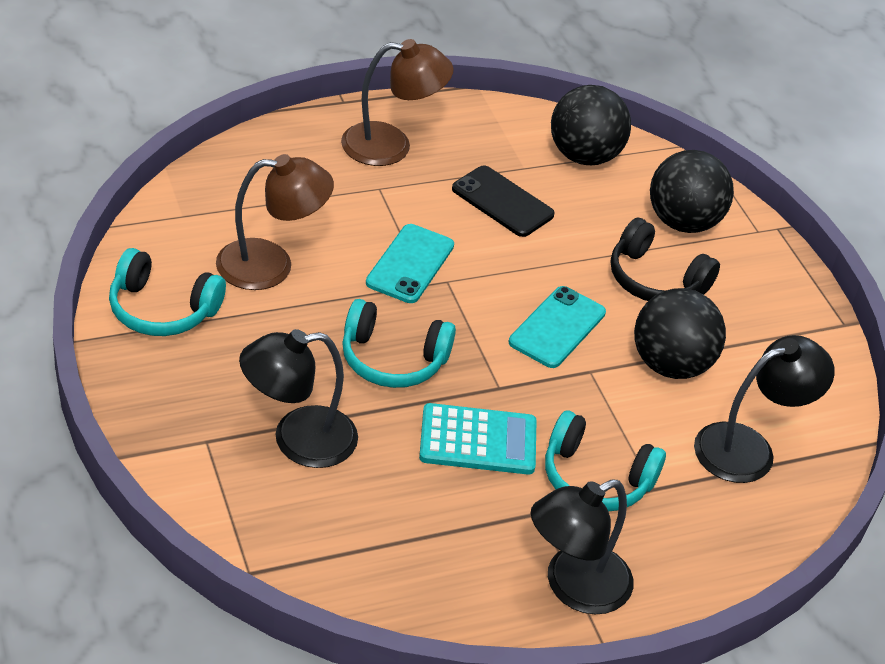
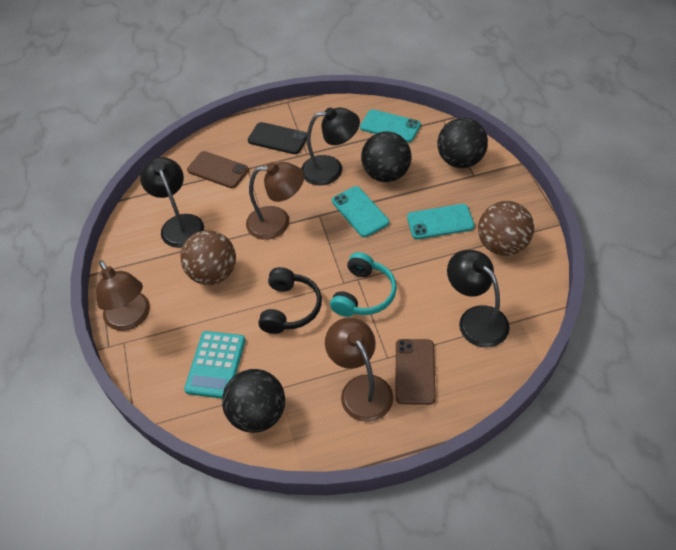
brown ball: 0 -> 2
brown lamp: 2 -> 3
brown phone: 0 -> 2
turquoise headphones: 3 -> 1
turquoise phone: 2 -> 3

